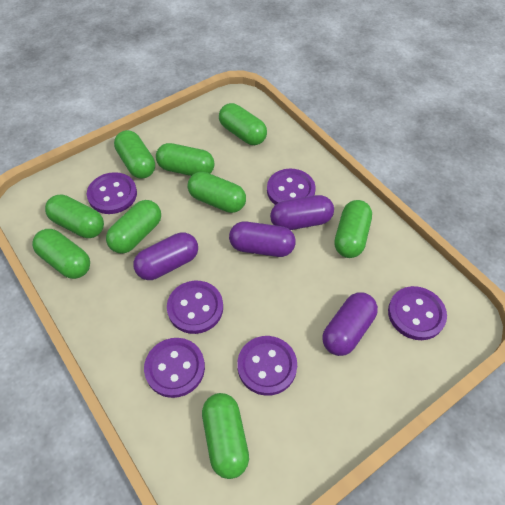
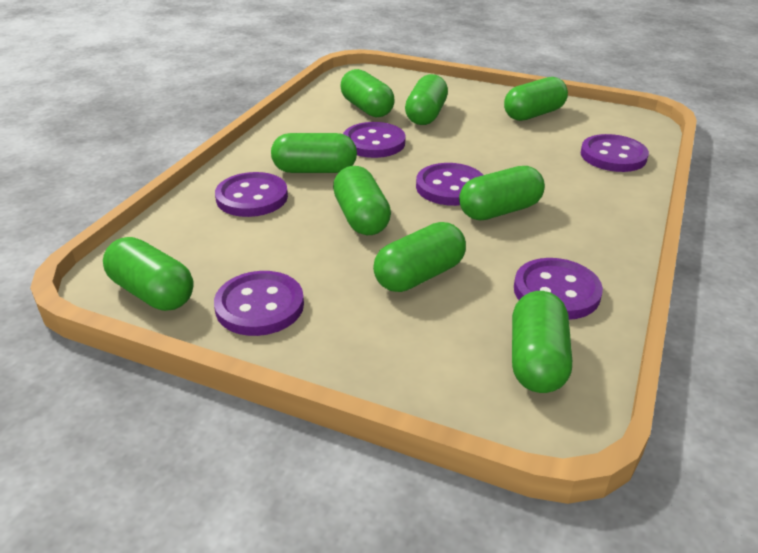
purple capsule: 4 -> 0

